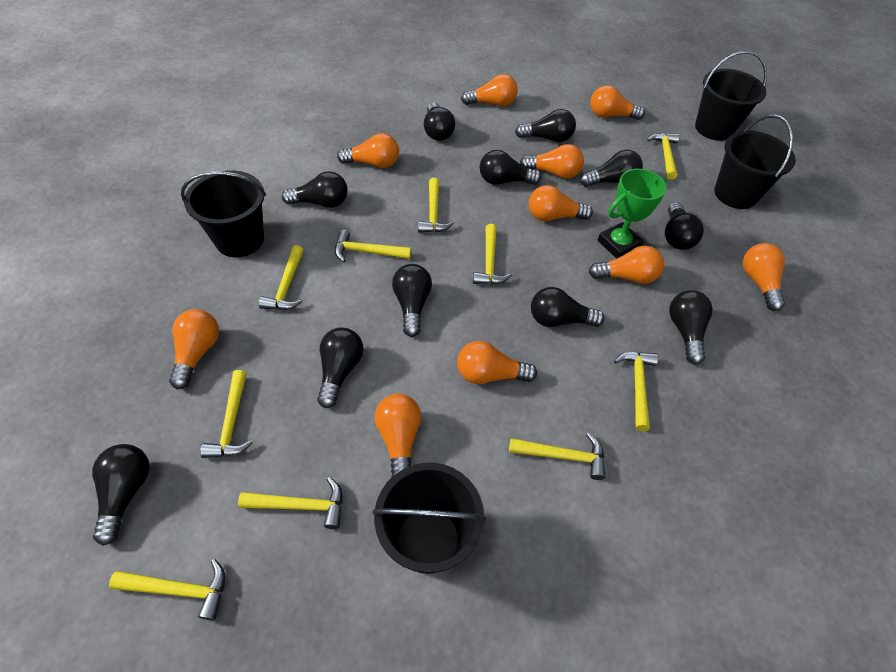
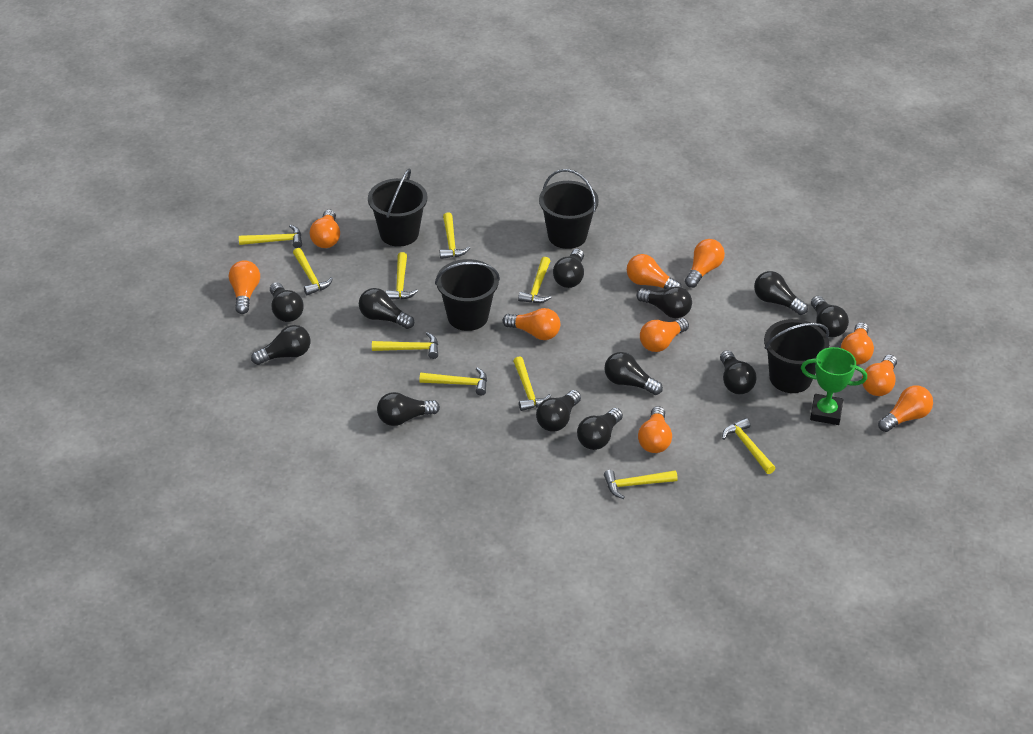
black light bulb: 11 -> 12

